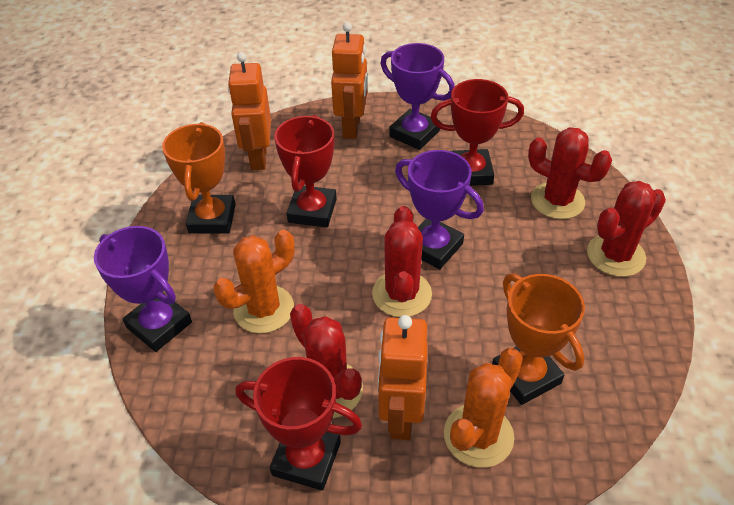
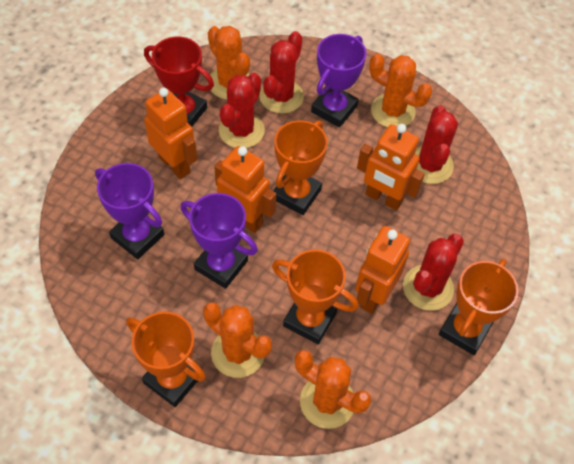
orange cactus: 2 -> 4
orange robot: 3 -> 4
orange trophy: 2 -> 4
red trophy: 3 -> 1

